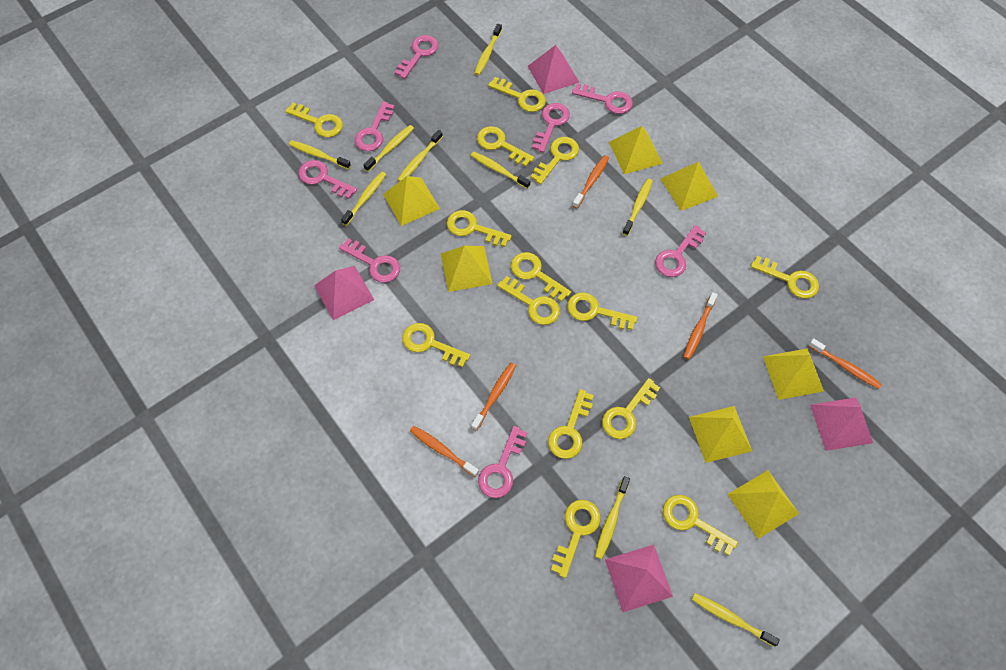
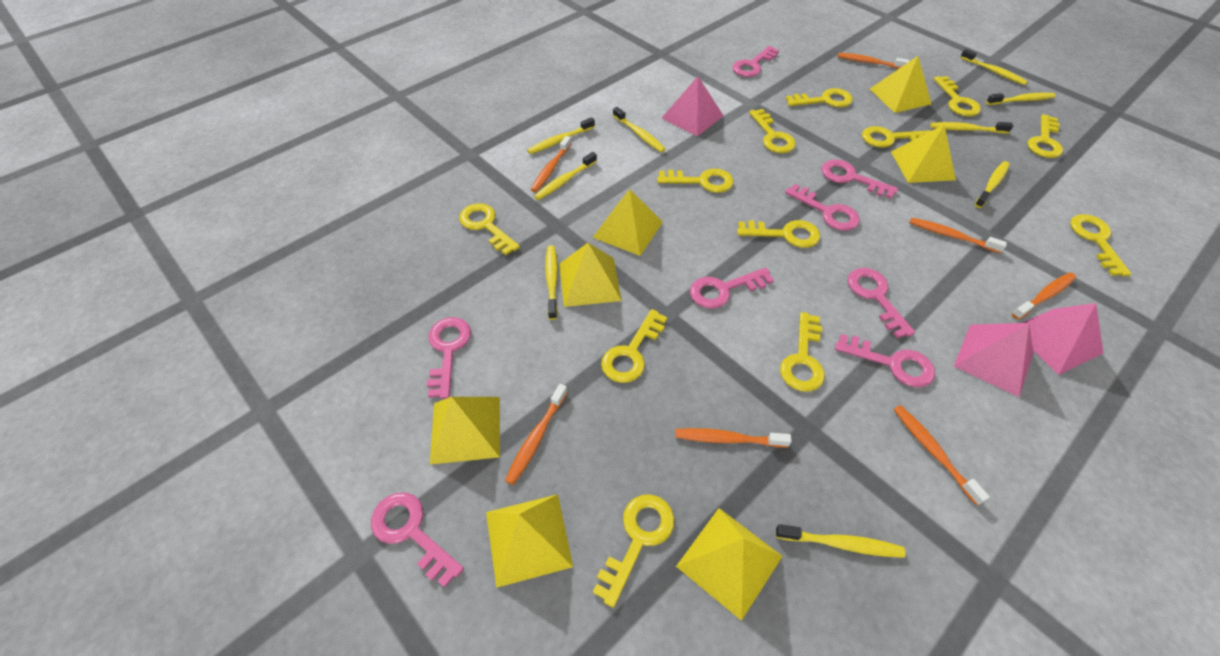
orange toothbrush: 5 -> 7
pink pyramid: 4 -> 3
yellow key: 14 -> 12

